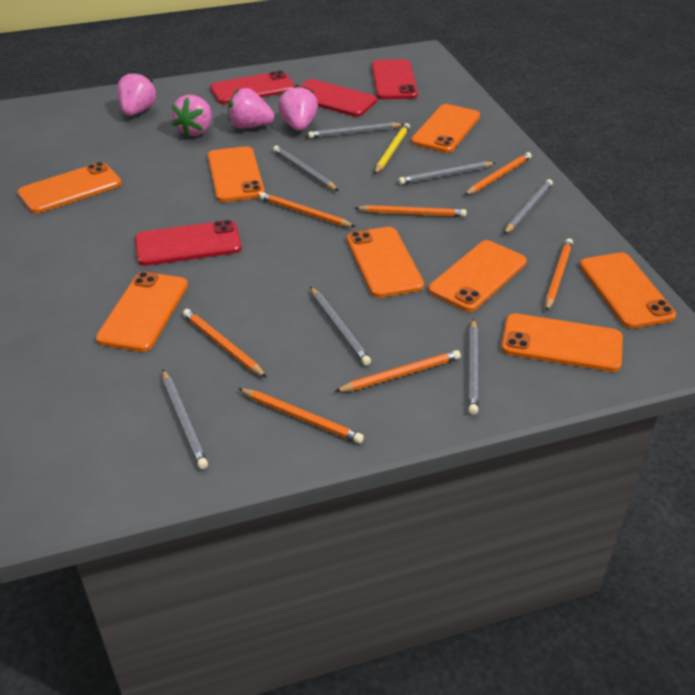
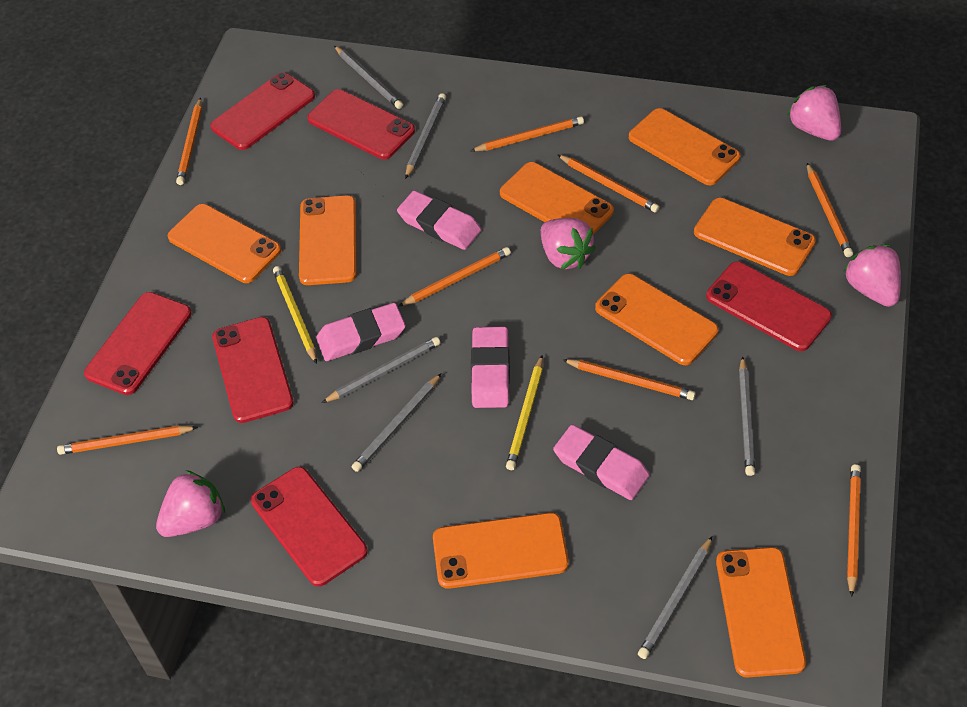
grey pencil: 7 -> 6
orange pencil: 7 -> 8
pink eraser: 0 -> 4
red phone: 4 -> 6
yellow pencil: 1 -> 2

